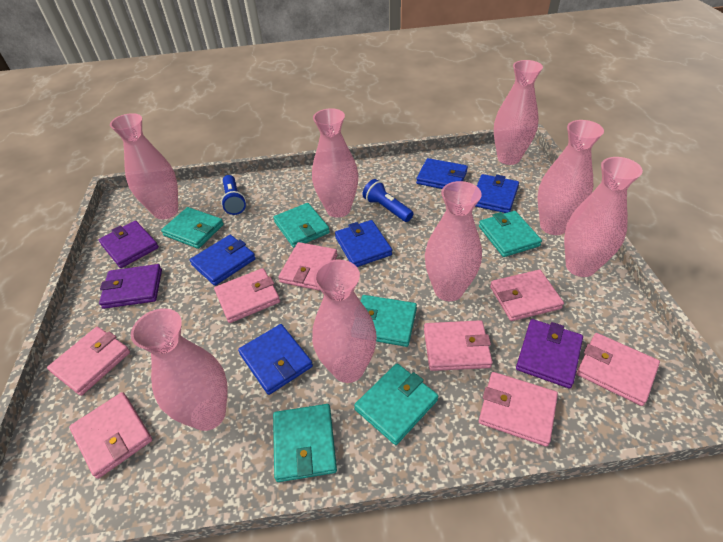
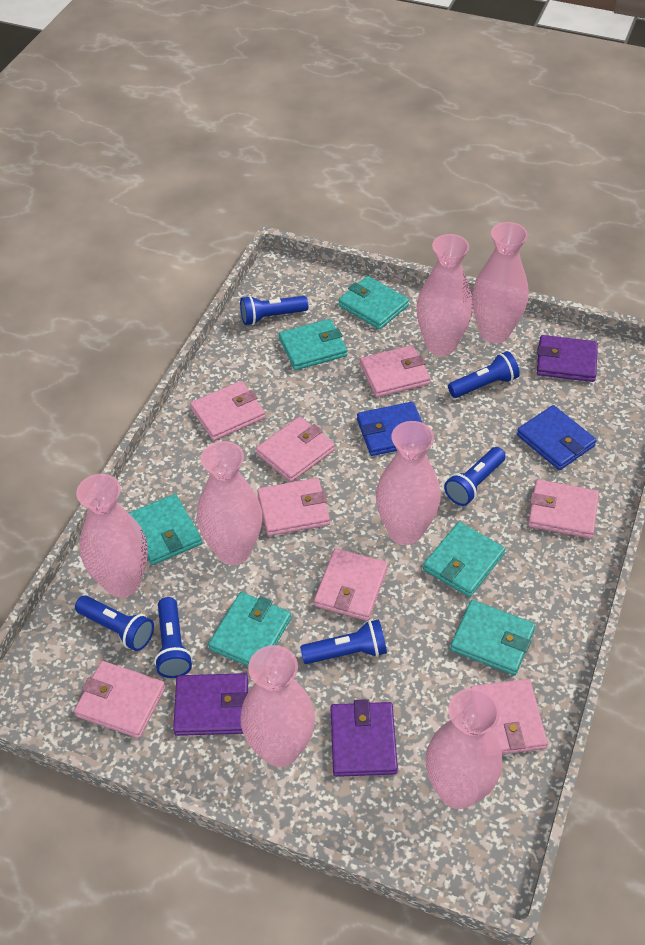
blue flashlight: 2 -> 6
blue wallet: 5 -> 2
pink vase: 8 -> 7

